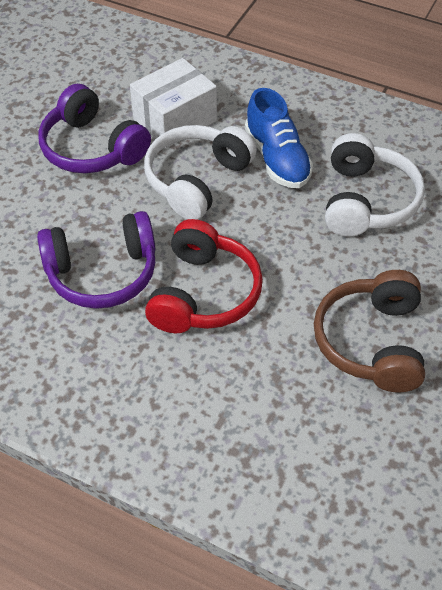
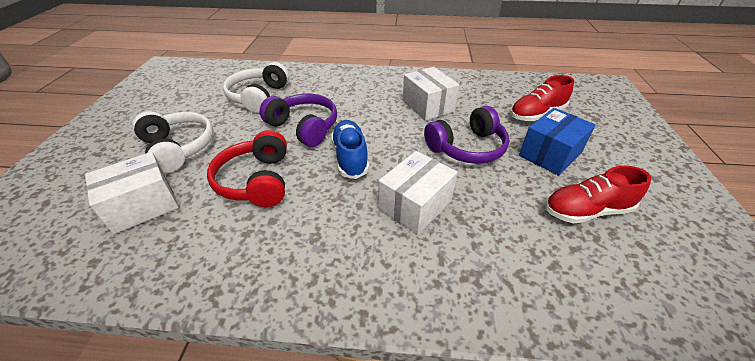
blue box: 0 -> 1
brown headphones: 1 -> 0
red shoe: 0 -> 2
white box: 1 -> 3

